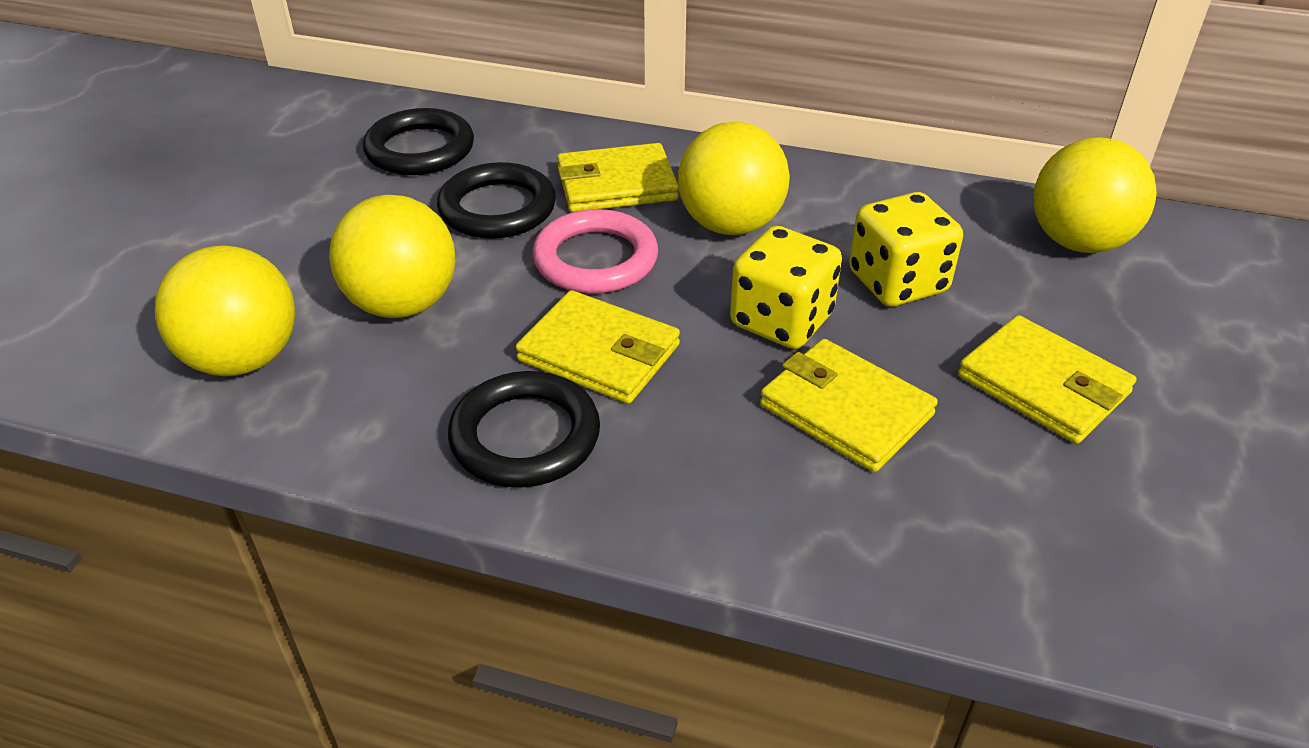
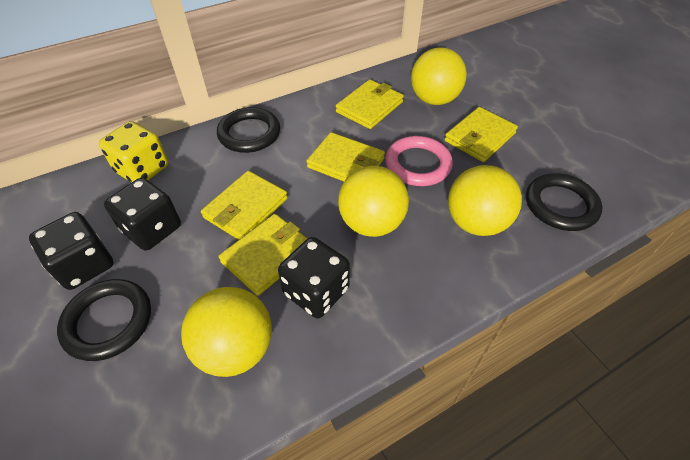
black dice: 0 -> 3
yellow dice: 2 -> 1
yellow wallet: 4 -> 5

